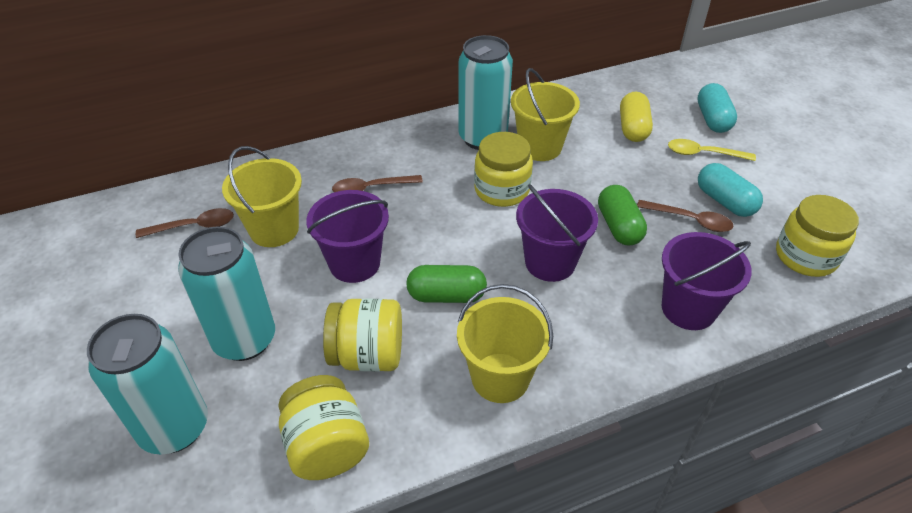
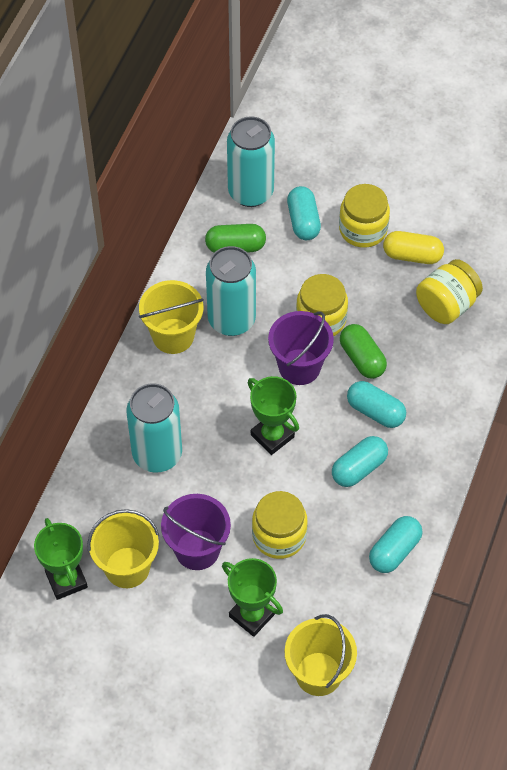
brown spoon: 3 -> 0
green trophy: 0 -> 3
purple bucket: 3 -> 2
turquoise capsule: 2 -> 4
yellow spoon: 1 -> 0

